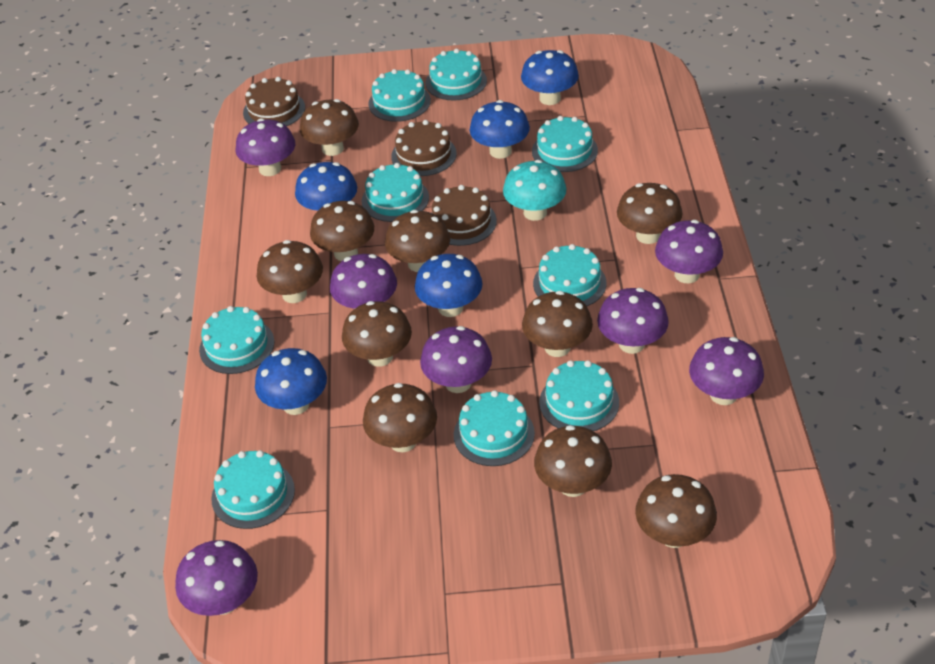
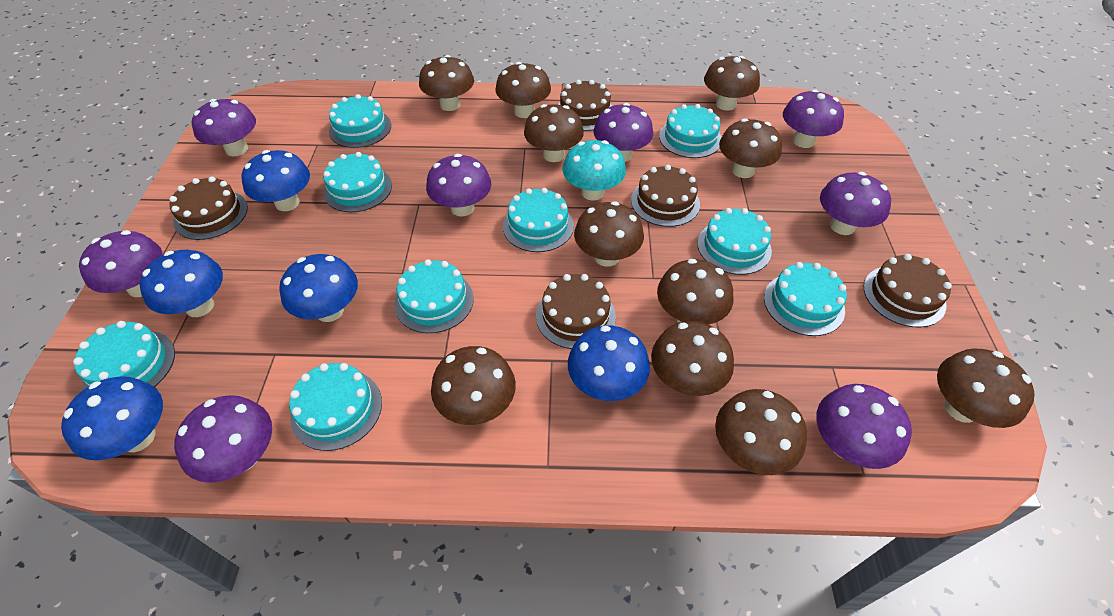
brown cake: 3 -> 5
brown mushroom: 10 -> 11
purple mushroom: 7 -> 8

